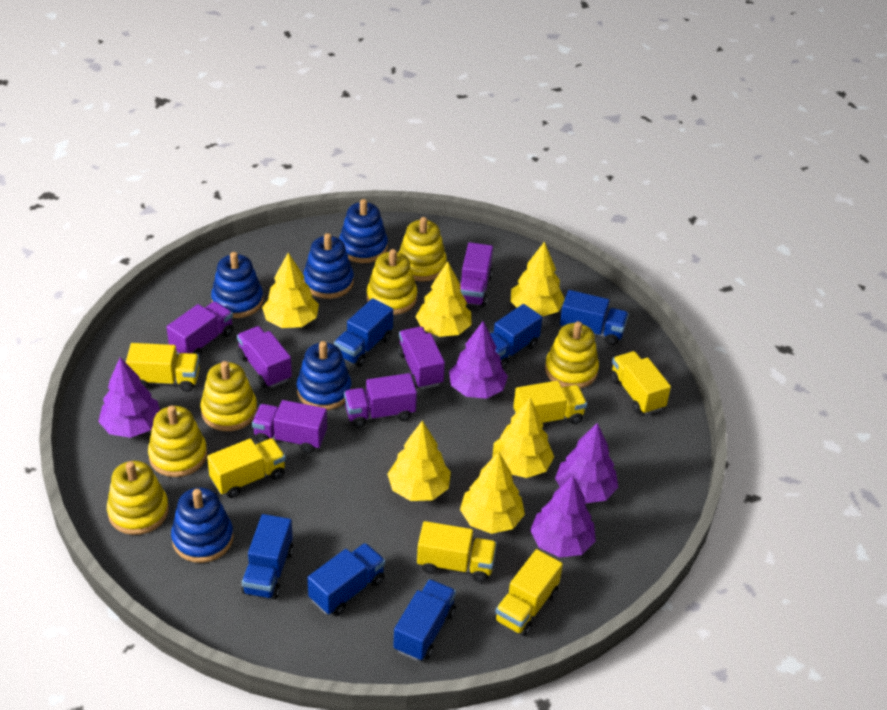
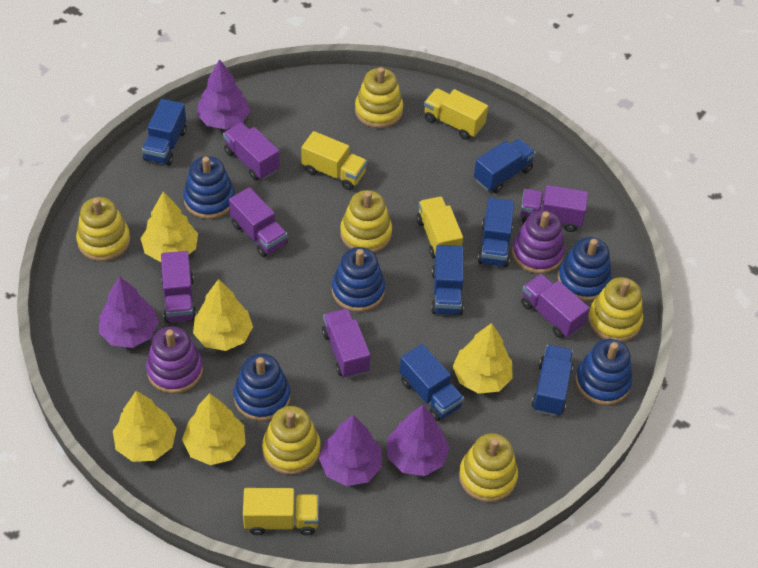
purple stacking toy: 0 -> 2
yellow tree: 6 -> 5
yellow truck: 6 -> 4

